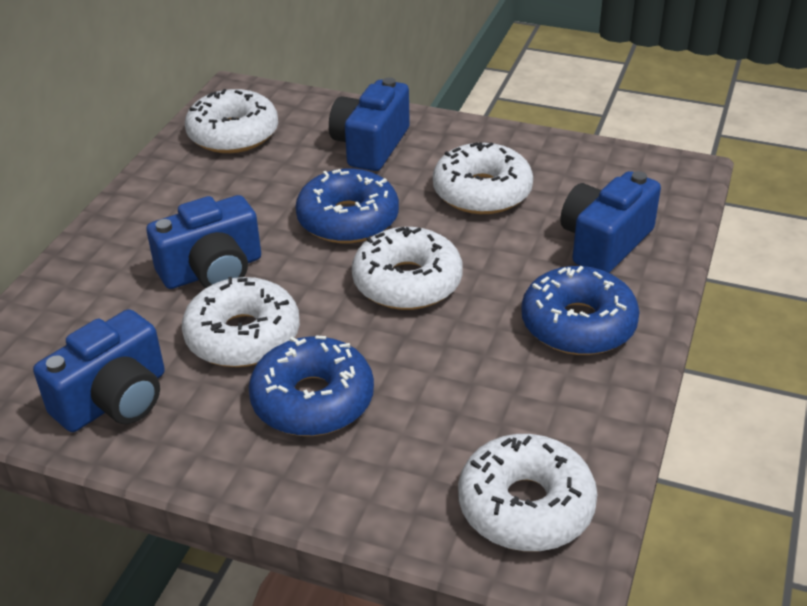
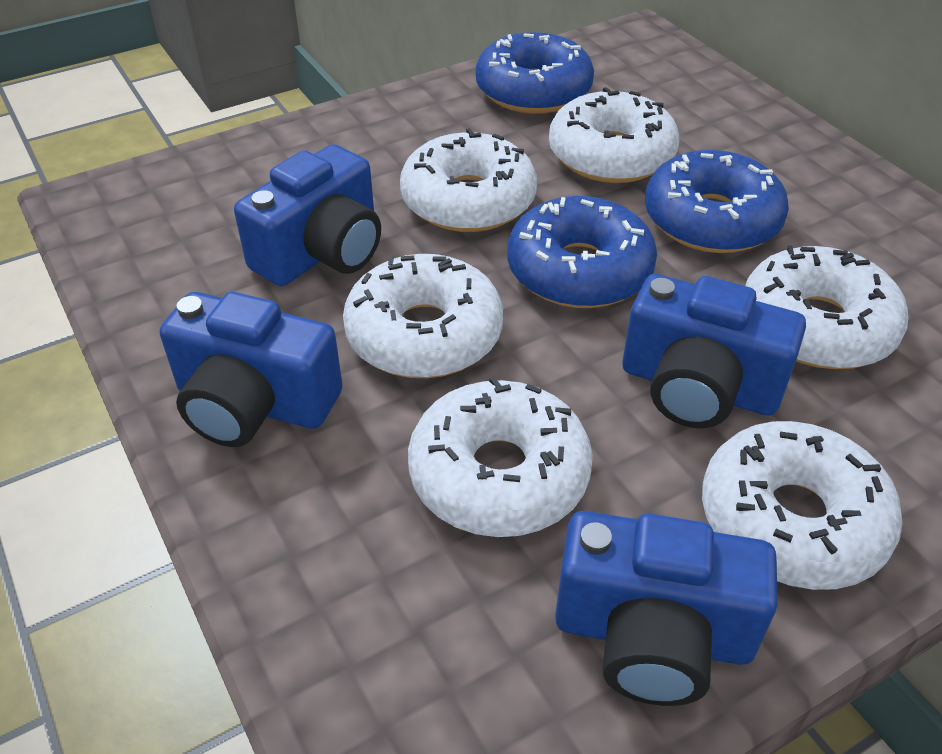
white donut: 5 -> 6

